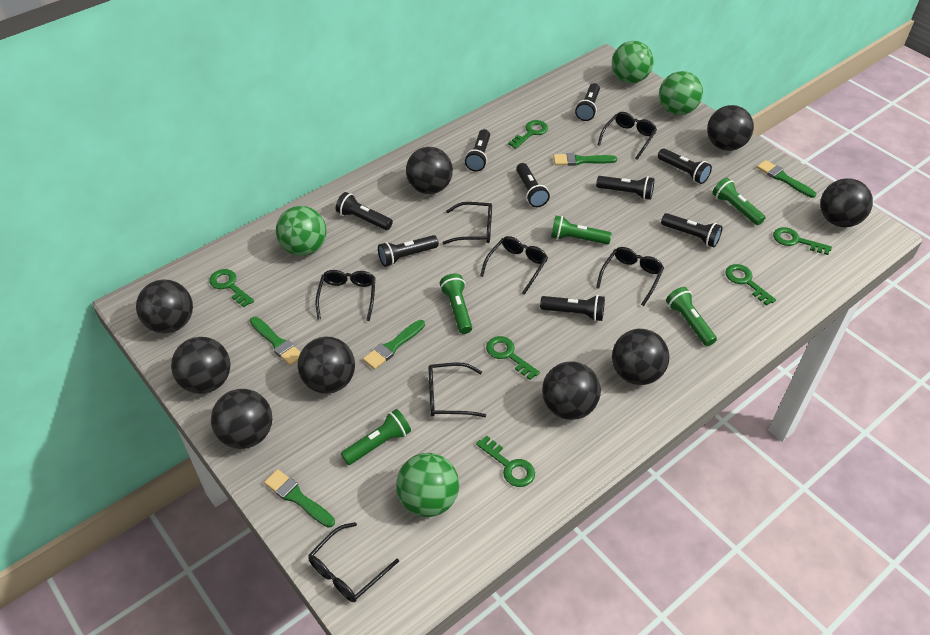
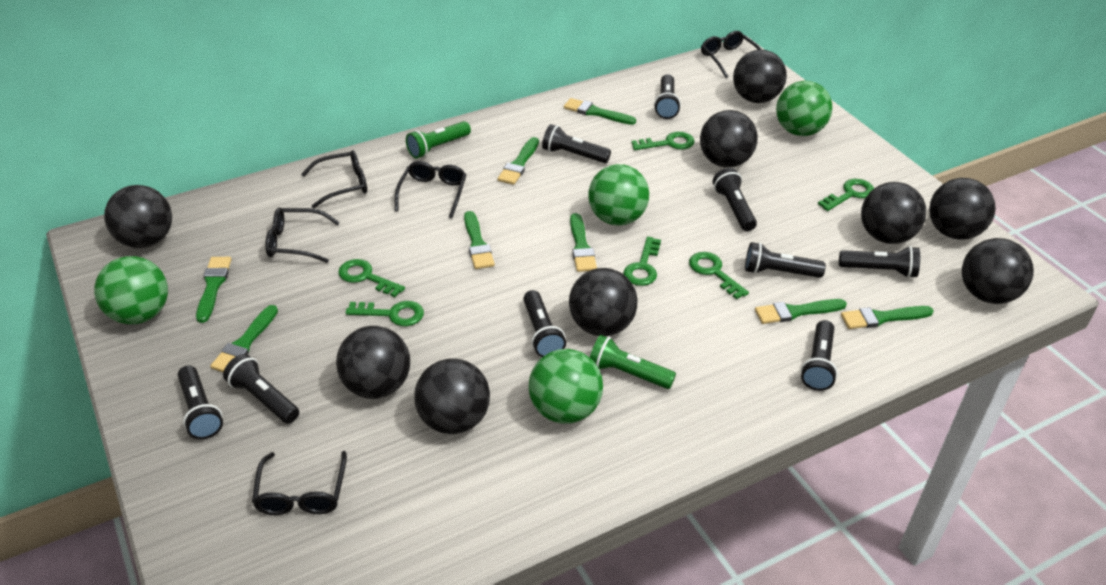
black glasses: 7 -> 5
green brush: 5 -> 8
green flashlight: 5 -> 2

